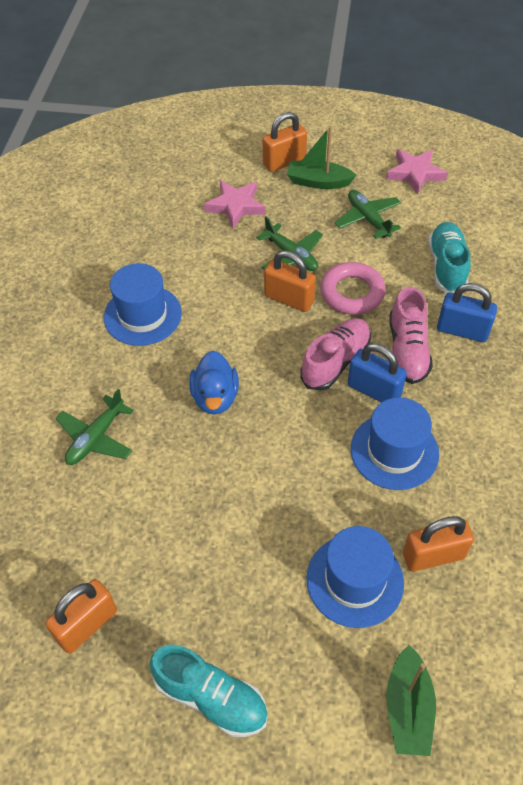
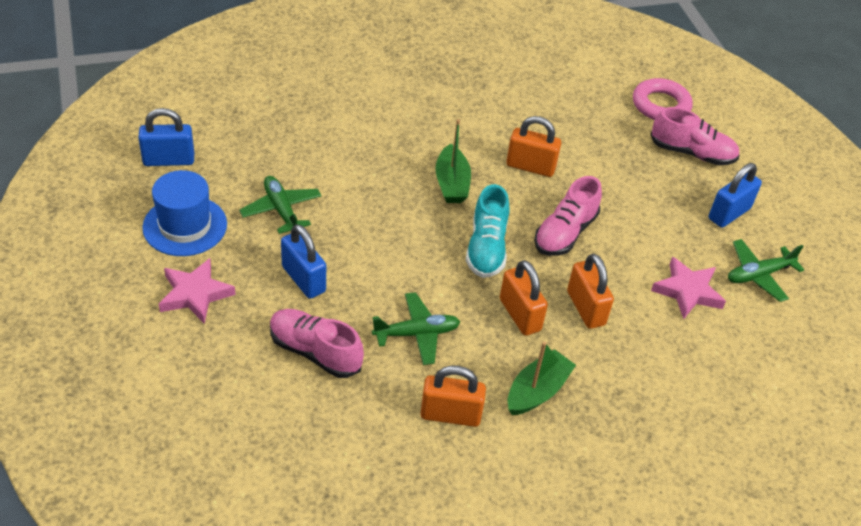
blue duck: 1 -> 0
blue hat: 3 -> 1
blue padlock: 2 -> 3
pink shoe: 2 -> 3
turquoise shoe: 2 -> 1

